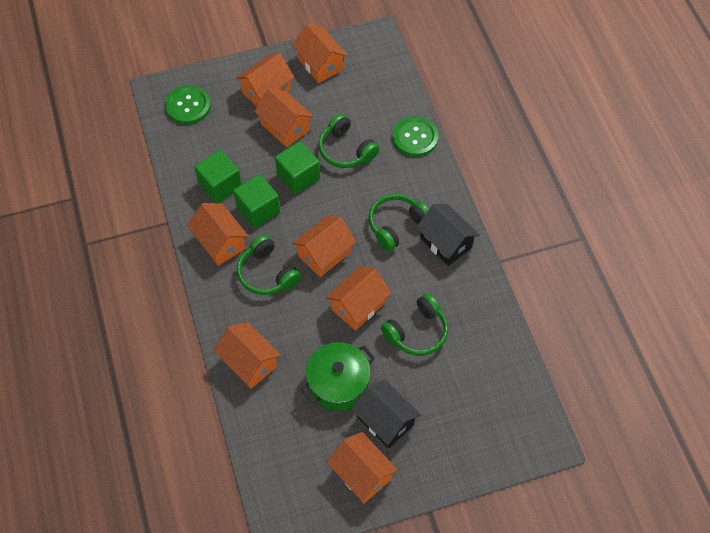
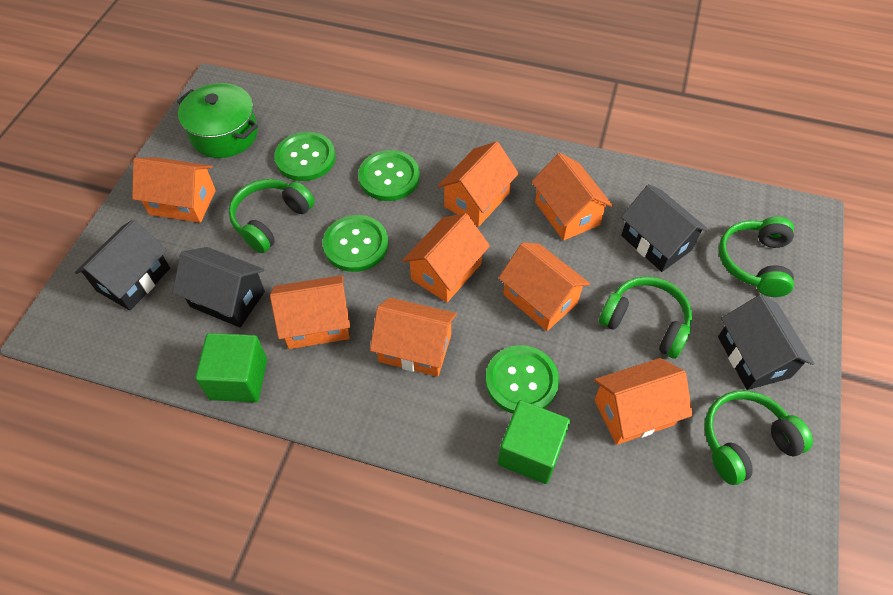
black house: 2 -> 4
green button: 2 -> 4
green cube: 3 -> 2

